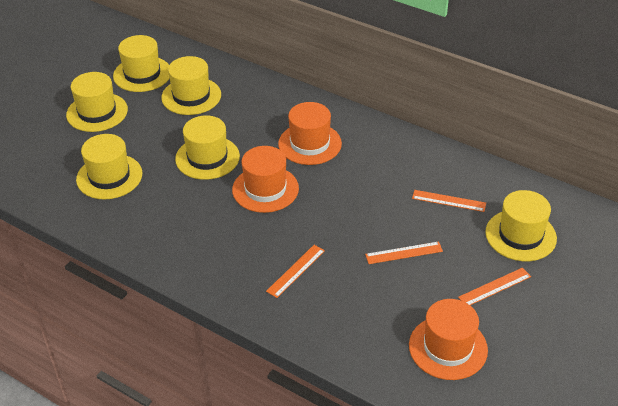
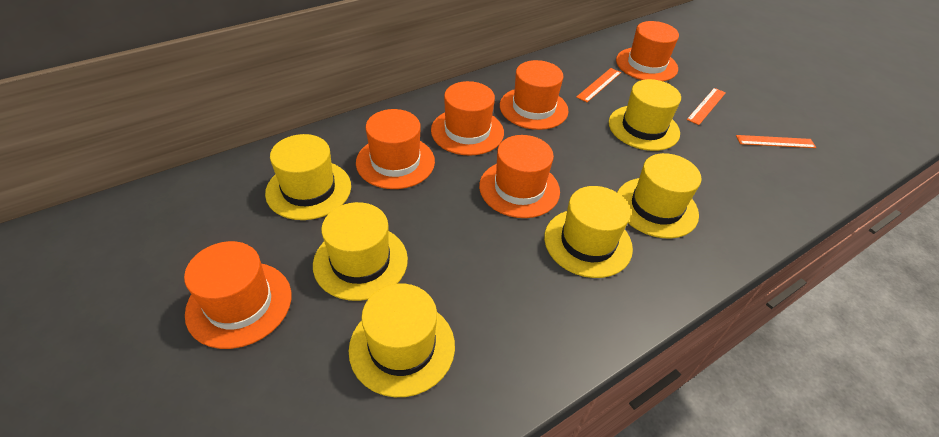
orange hat: 3 -> 6
orange ruler: 4 -> 3

